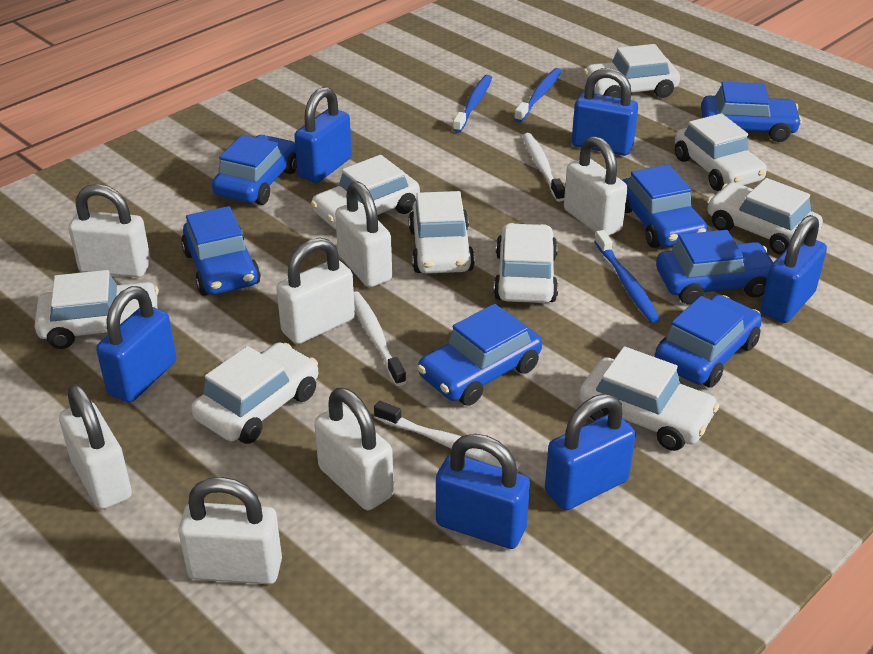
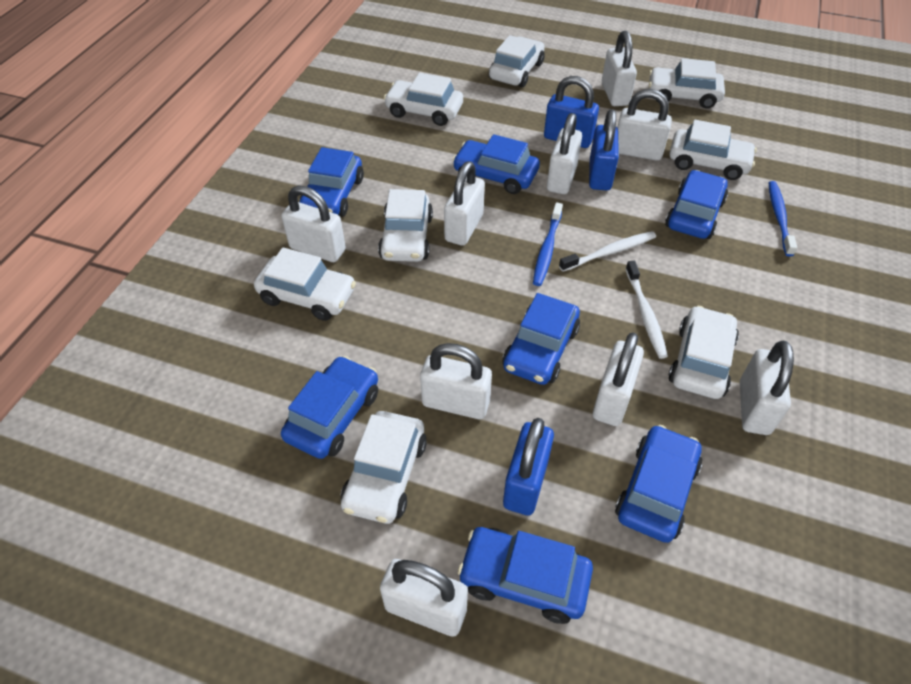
blue padlock: 6 -> 3
blue toothbrush: 3 -> 2
white car: 9 -> 8
white padlock: 7 -> 9
white toothbrush: 3 -> 2

